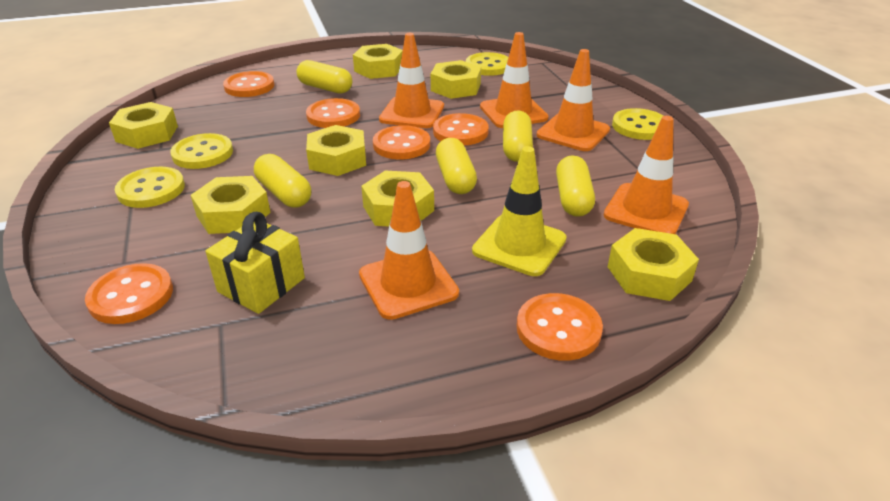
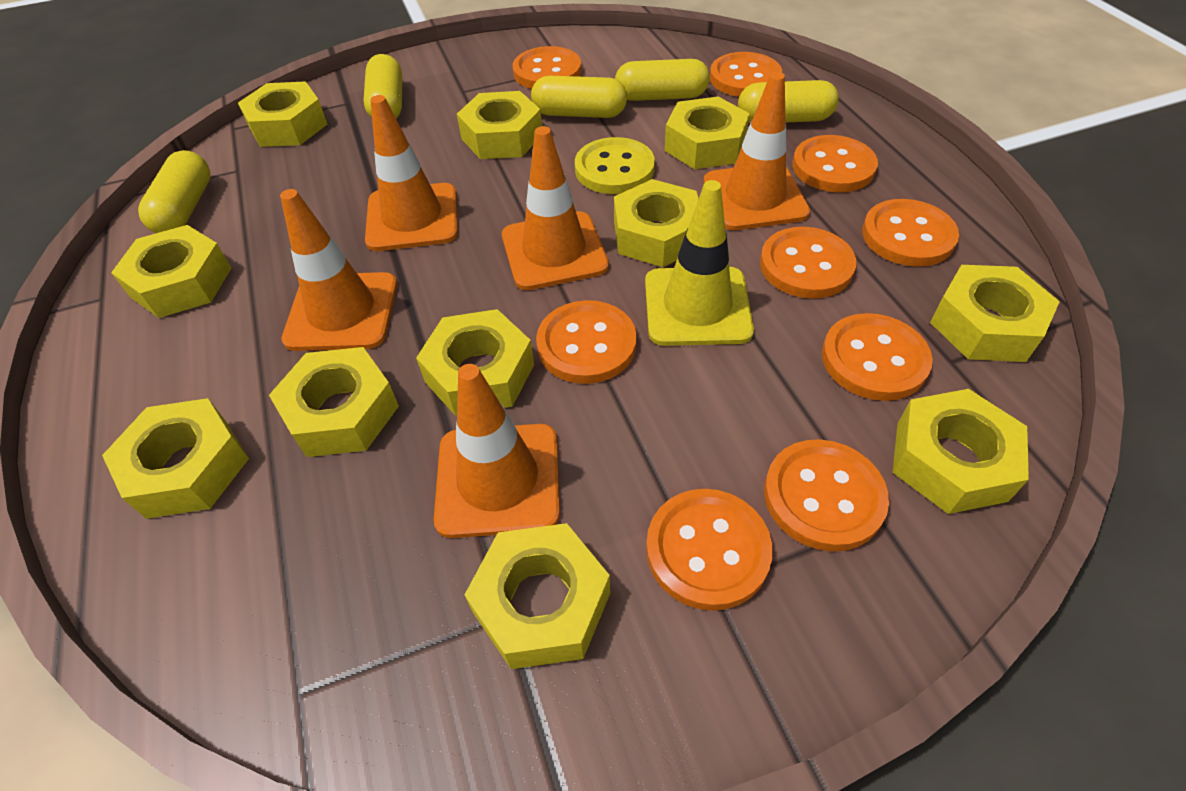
orange button: 6 -> 9
yellow button: 4 -> 1
yellow gift: 1 -> 0
yellow nut: 7 -> 11

